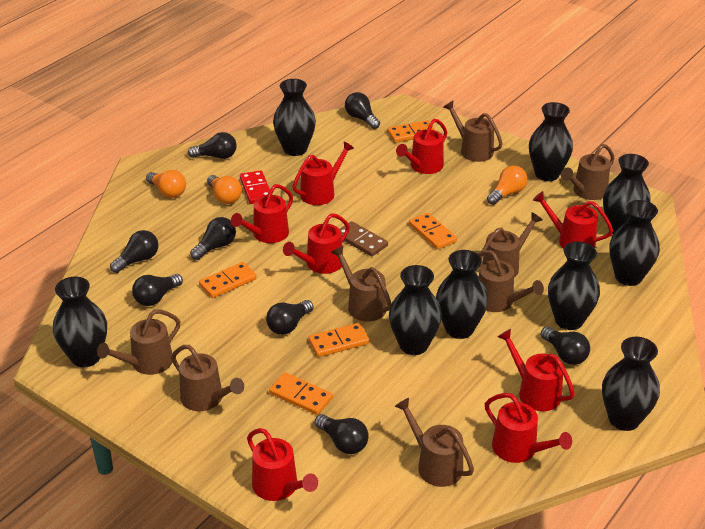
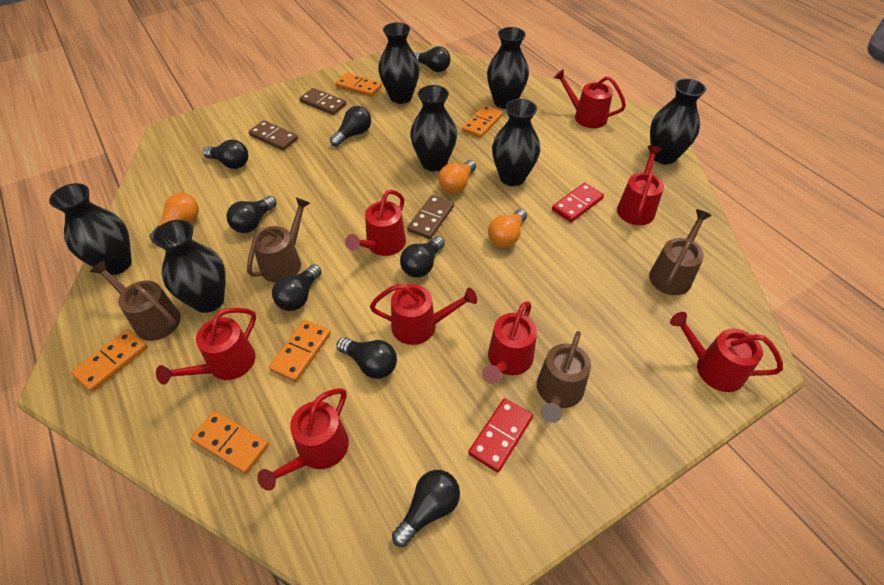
black vase: 9 -> 7
brown domino: 1 -> 3
brown watering can: 8 -> 4
red domino: 1 -> 2

